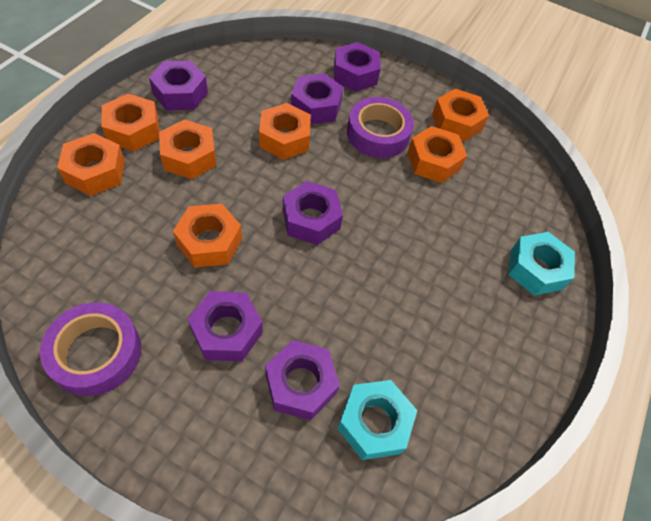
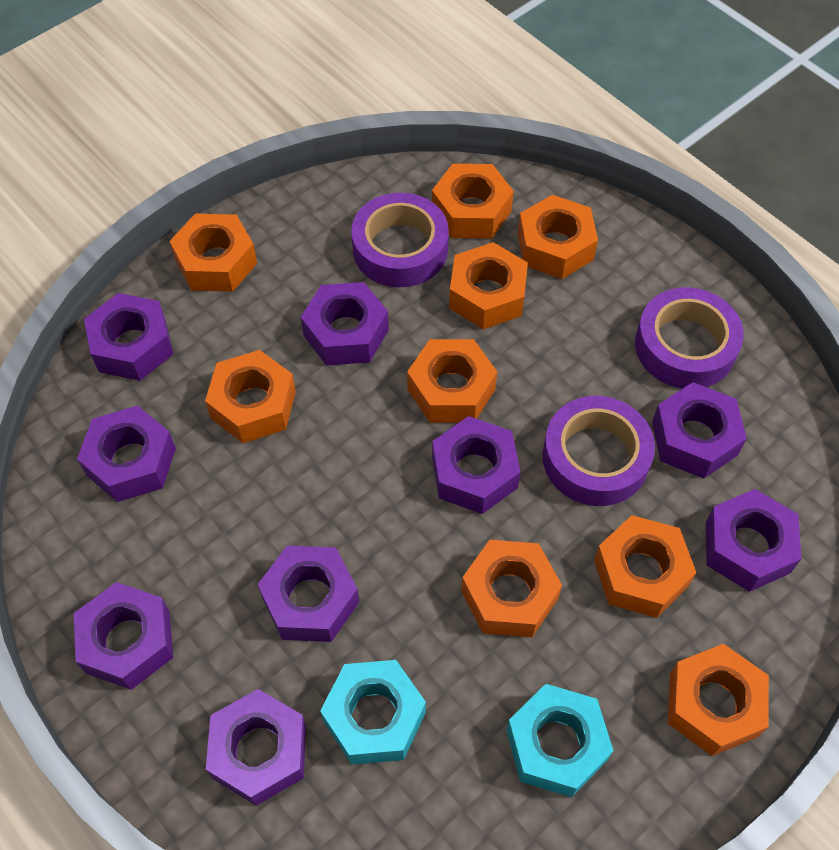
orange nut: 7 -> 9
purple nut: 6 -> 9
purple tape: 2 -> 3

